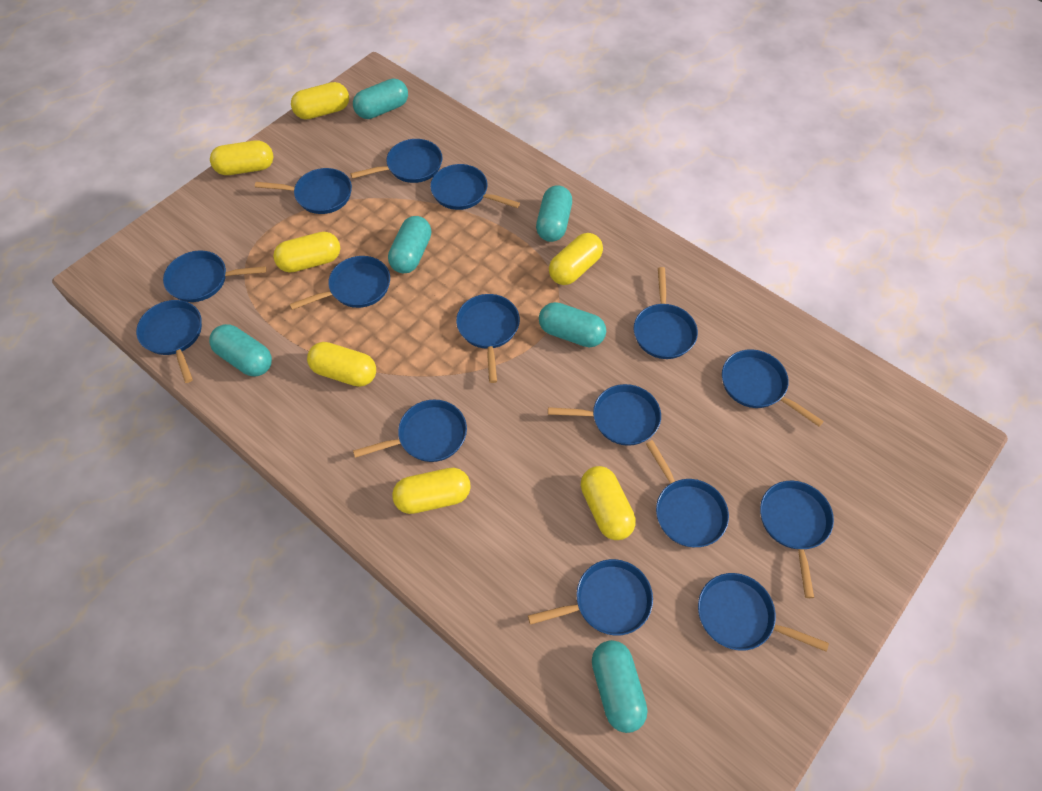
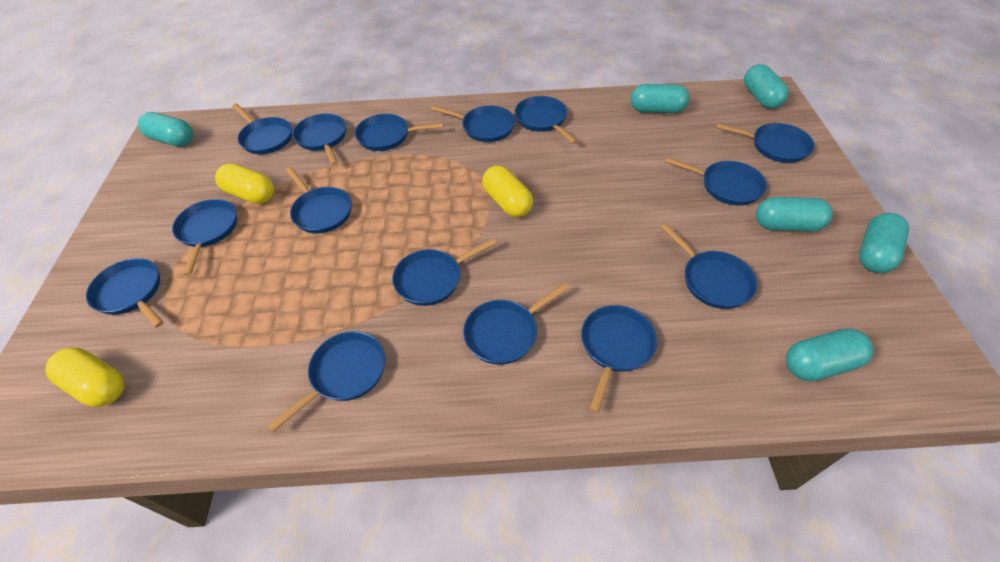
yellow capsule: 7 -> 3

